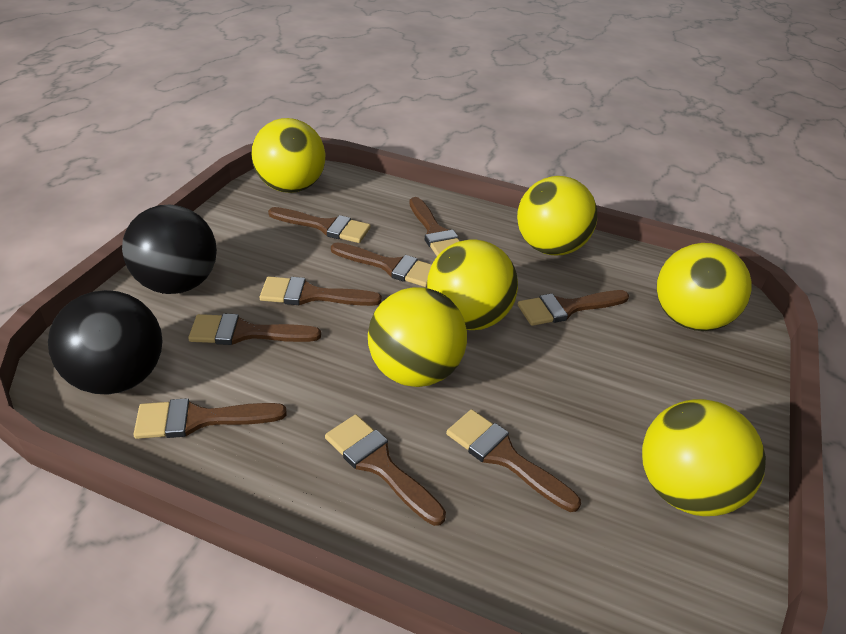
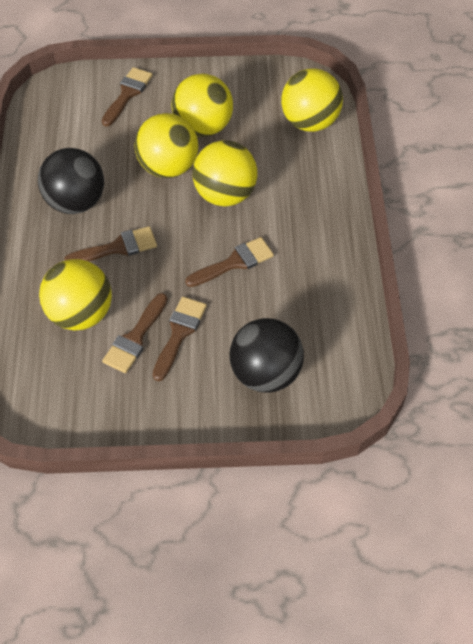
brown brush: 9 -> 5
yellow ball: 6 -> 5

